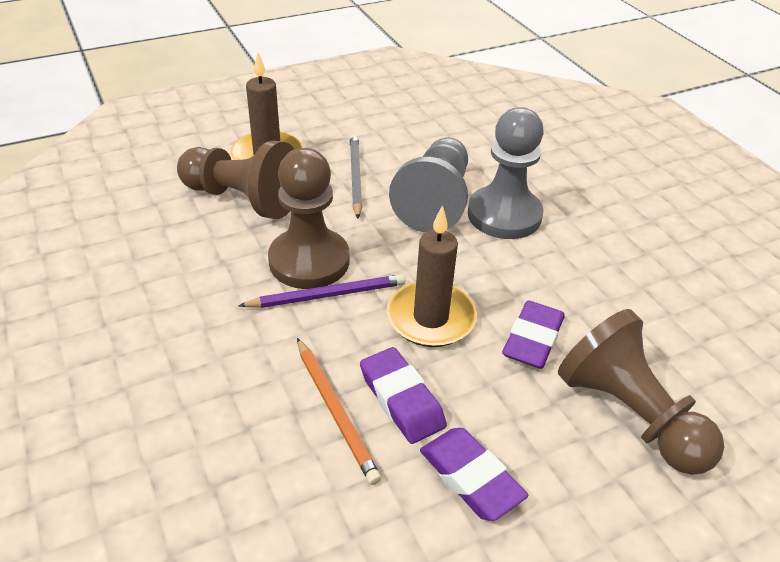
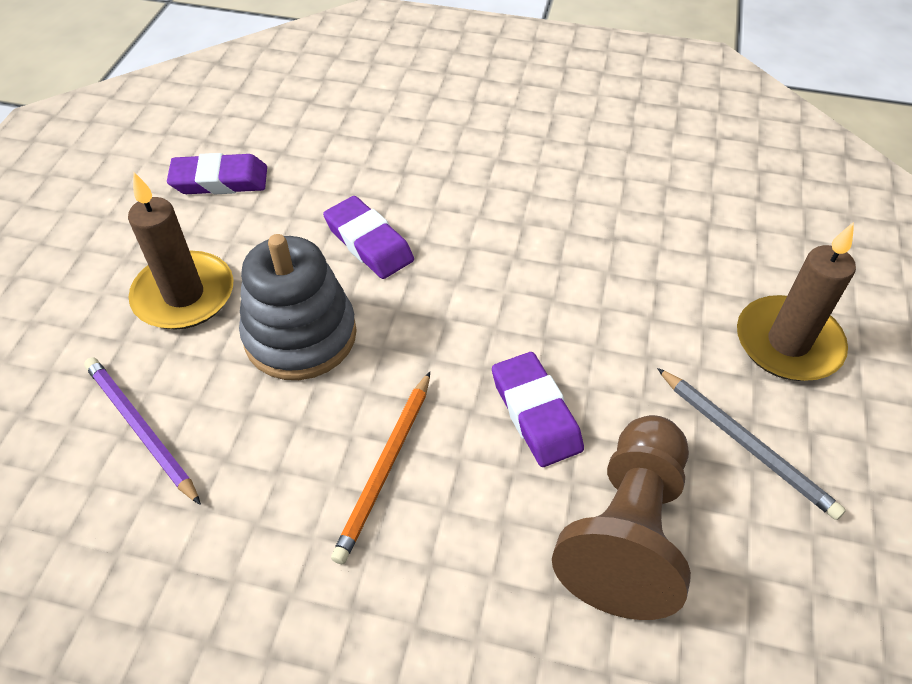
brown pawn: 3 -> 1
grey pawn: 2 -> 0
grey stacking toy: 0 -> 1

